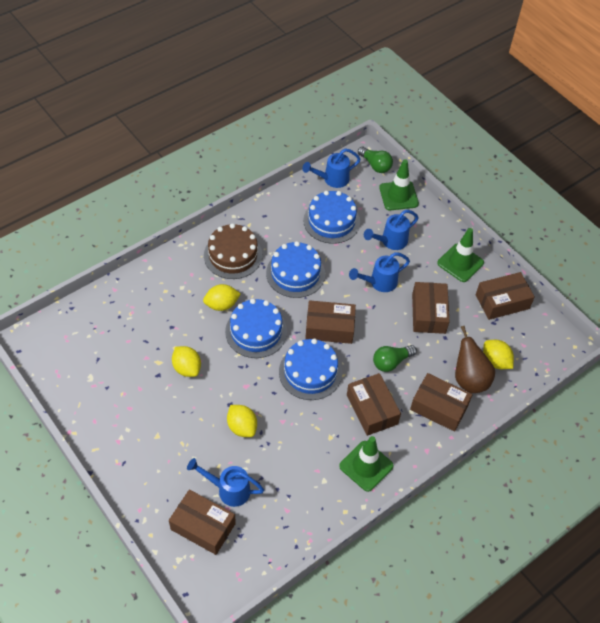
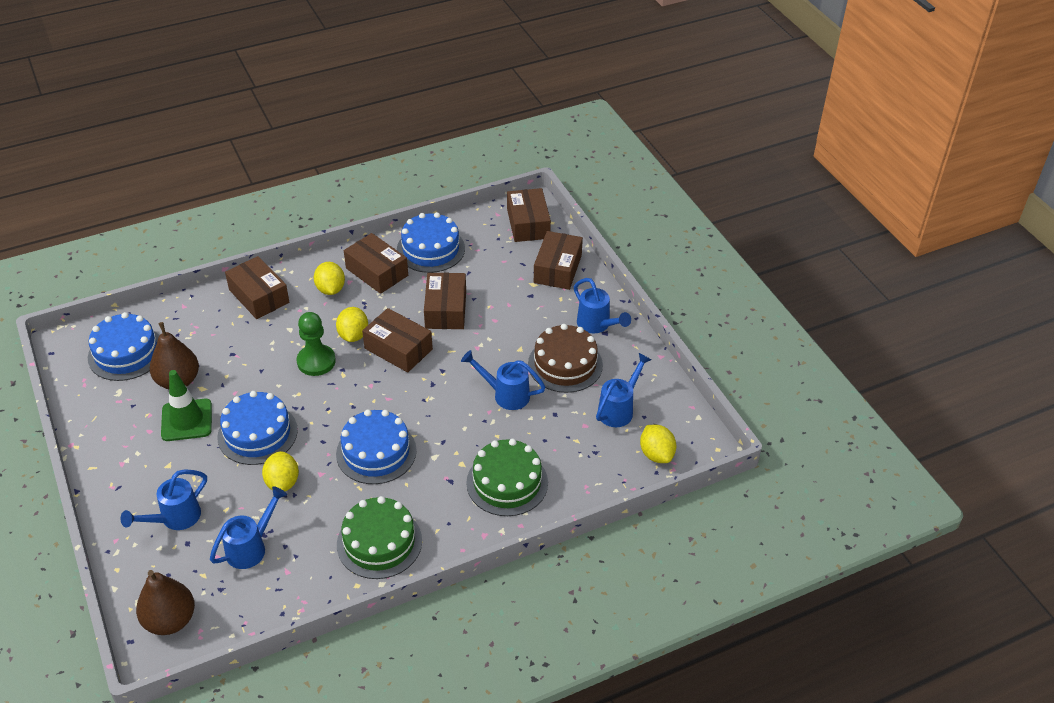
blue watering can: 4 -> 5
brown pear: 1 -> 2
green cake: 0 -> 2
green light bulb: 2 -> 0
green pawn: 0 -> 1
green traffic cone: 3 -> 1

